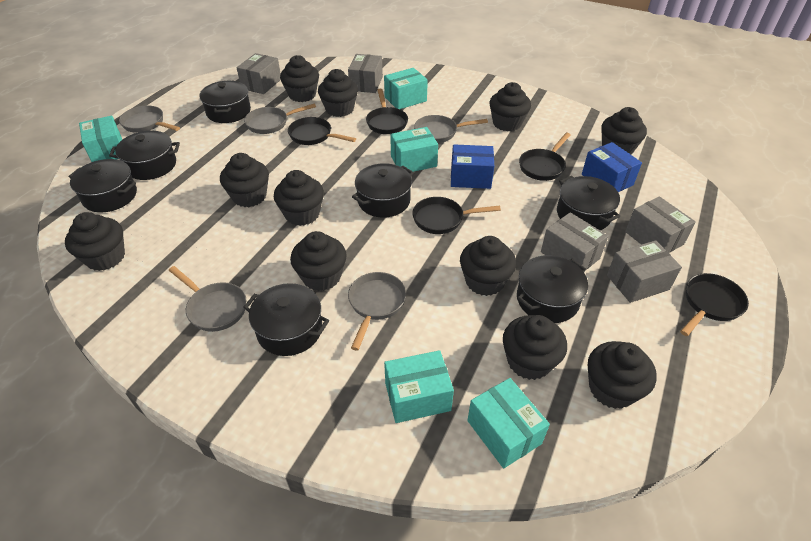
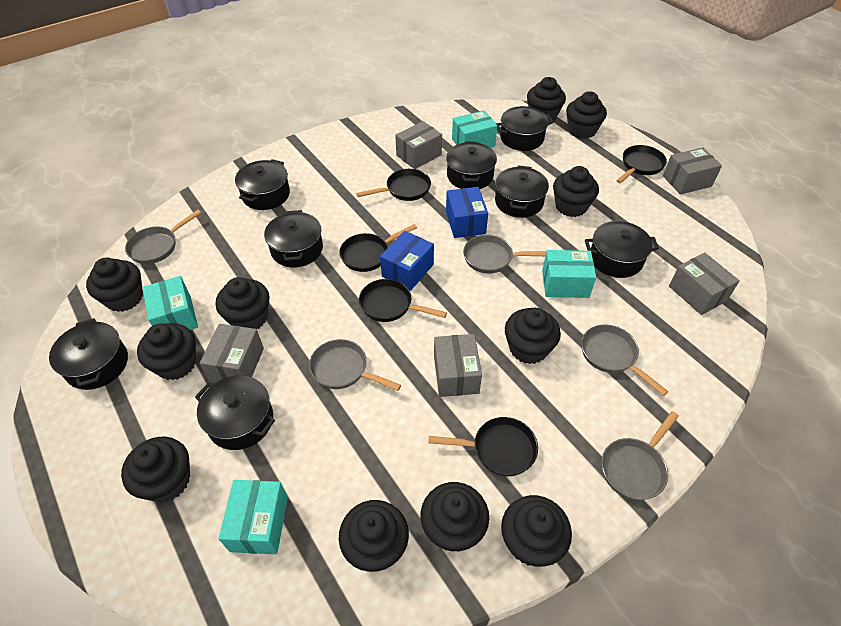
black pot: 7 -> 8
turquoise box: 5 -> 4

